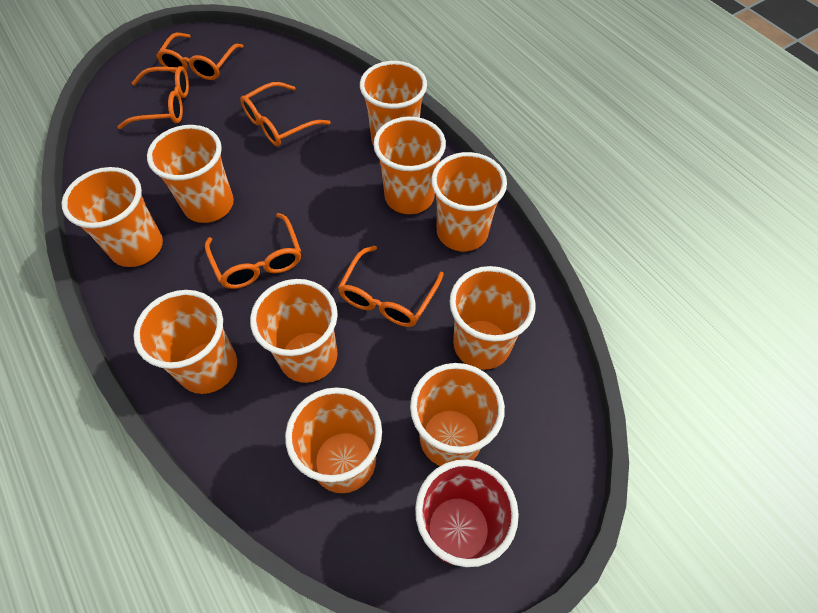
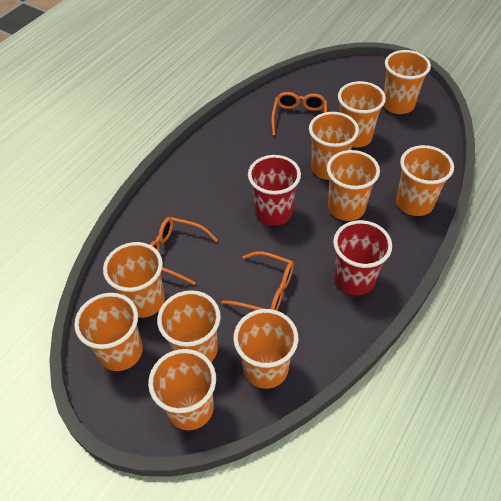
orange glasses: 5 -> 3
red cup: 1 -> 2

